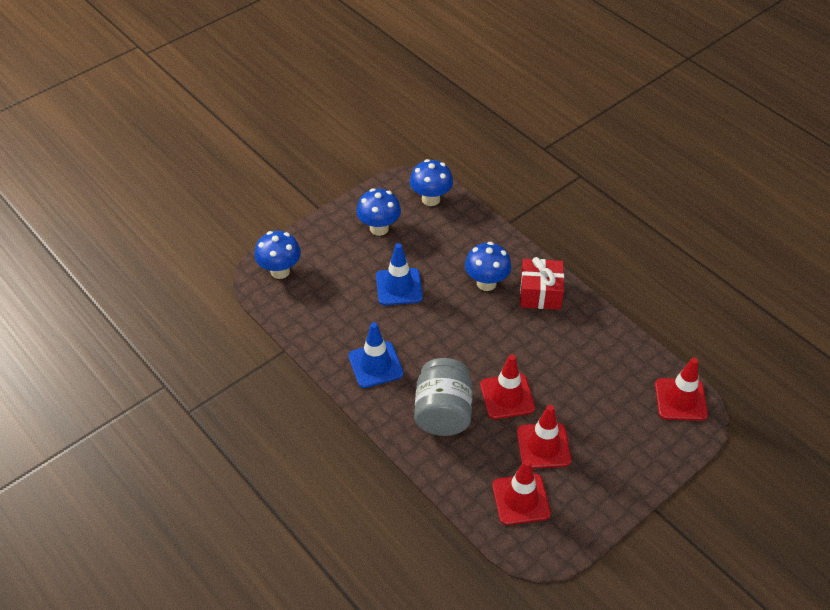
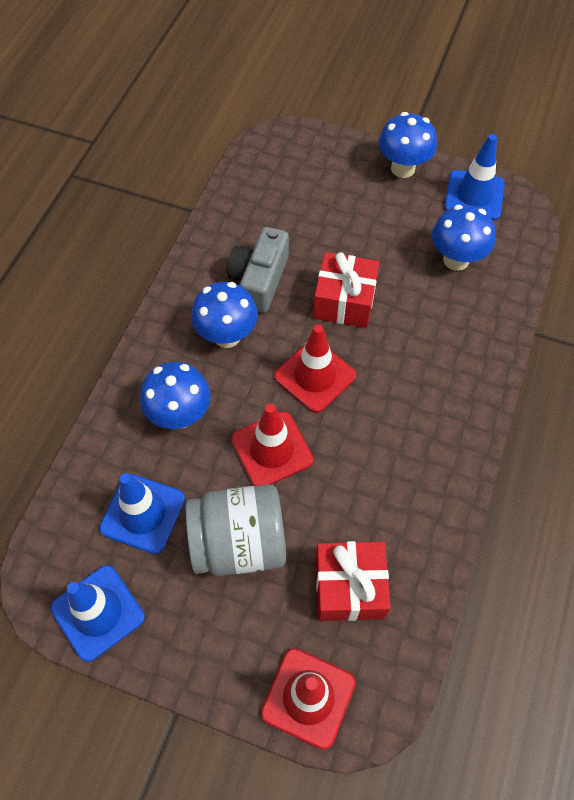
blue traffic cone: 2 -> 3
grey camera: 0 -> 1
red gift: 1 -> 2
red traffic cone: 4 -> 3

